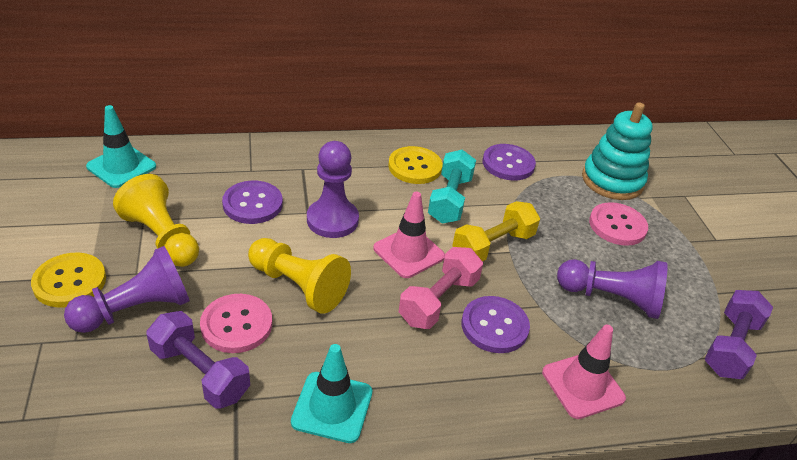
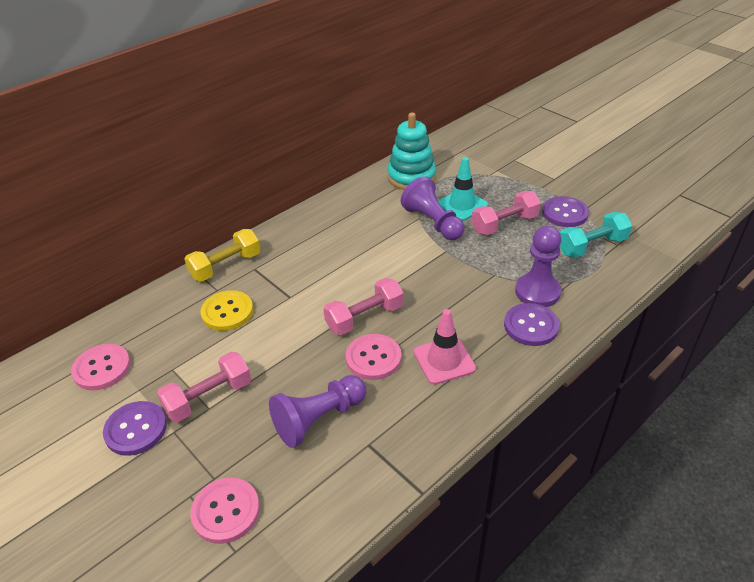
pink button: 2 -> 3
pink dumbbell: 1 -> 3
pink traffic cone: 2 -> 1
purple dumbbell: 2 -> 0
turquoise traffic cone: 2 -> 1
yellow button: 2 -> 1
yellow pawn: 2 -> 0

